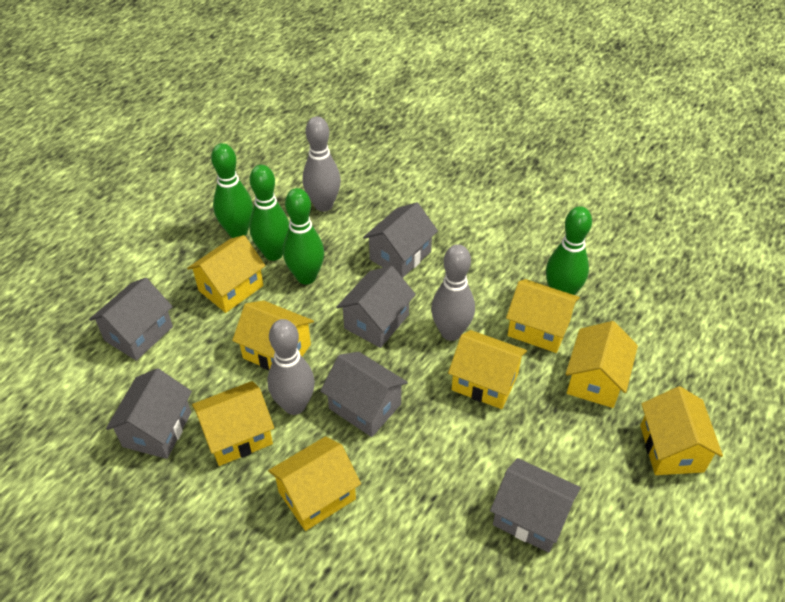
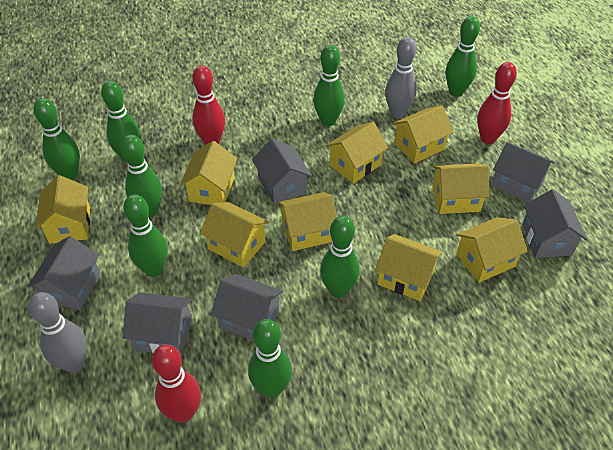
green bowling pin: 4 -> 8
grey bowling pin: 3 -> 2
red bowling pin: 0 -> 3
yellow house: 8 -> 9

